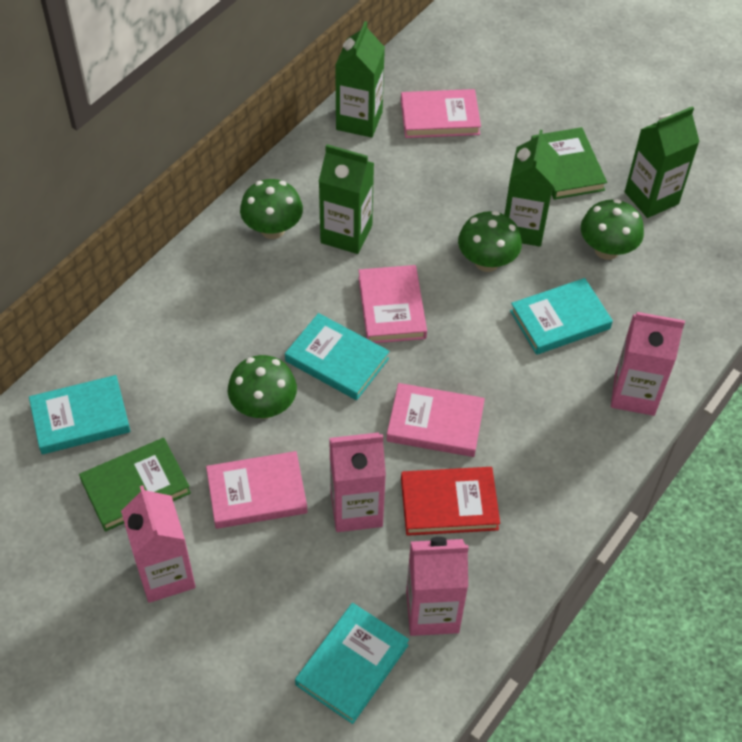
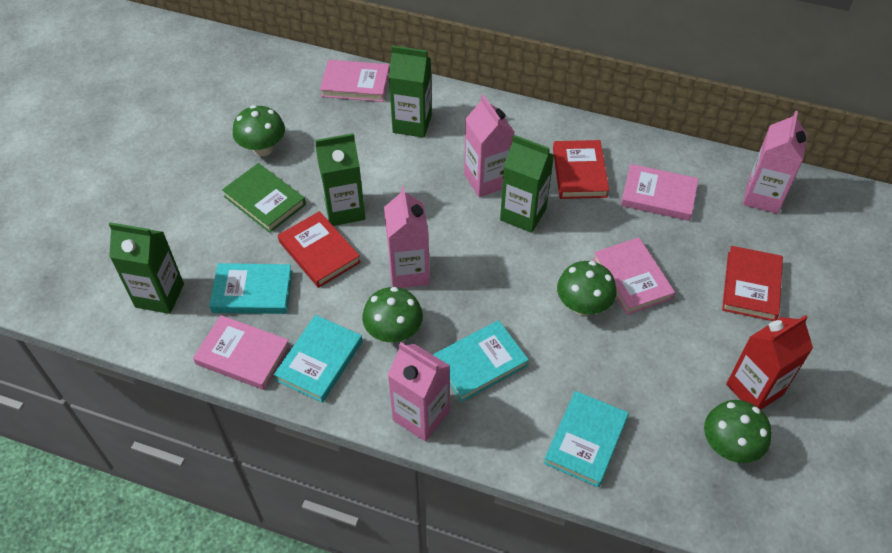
green book: 2 -> 1
red book: 1 -> 3
red carton: 0 -> 1

